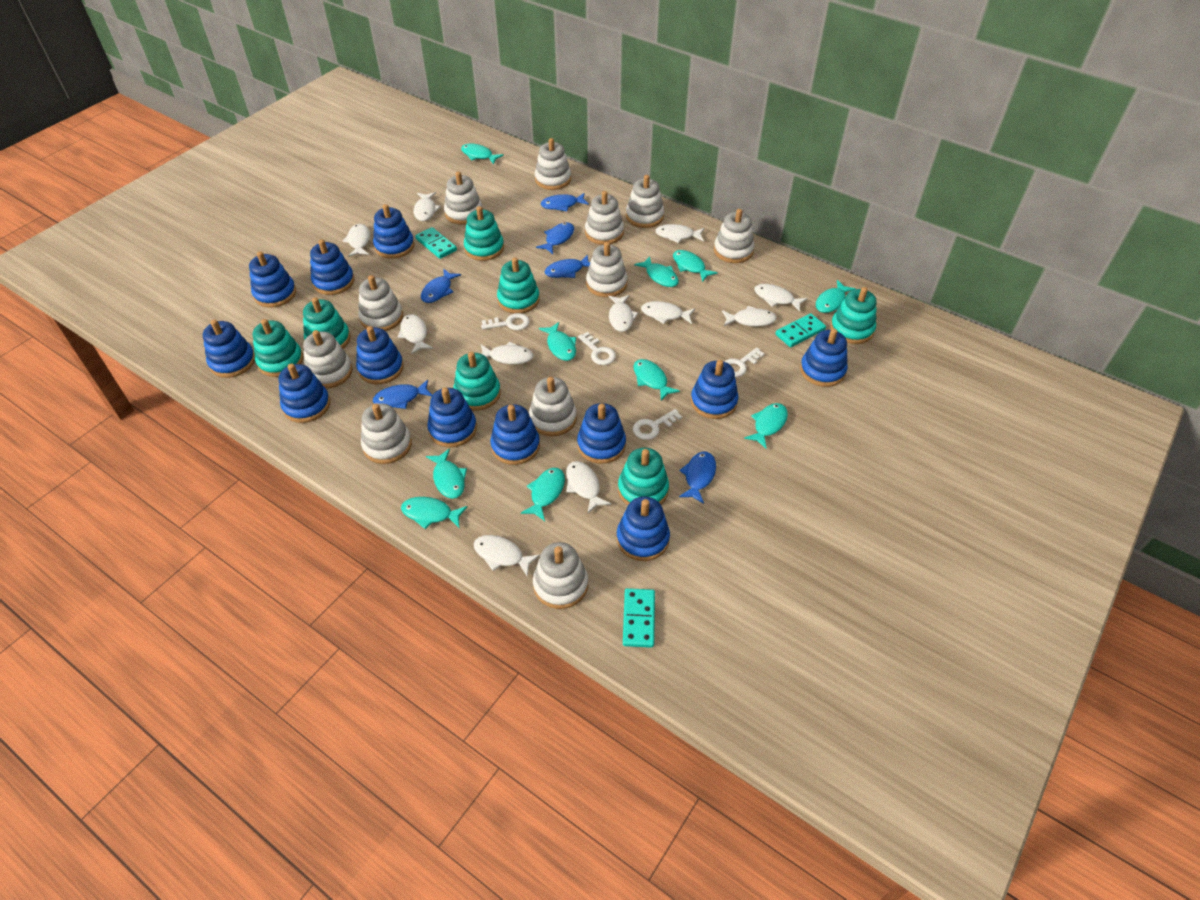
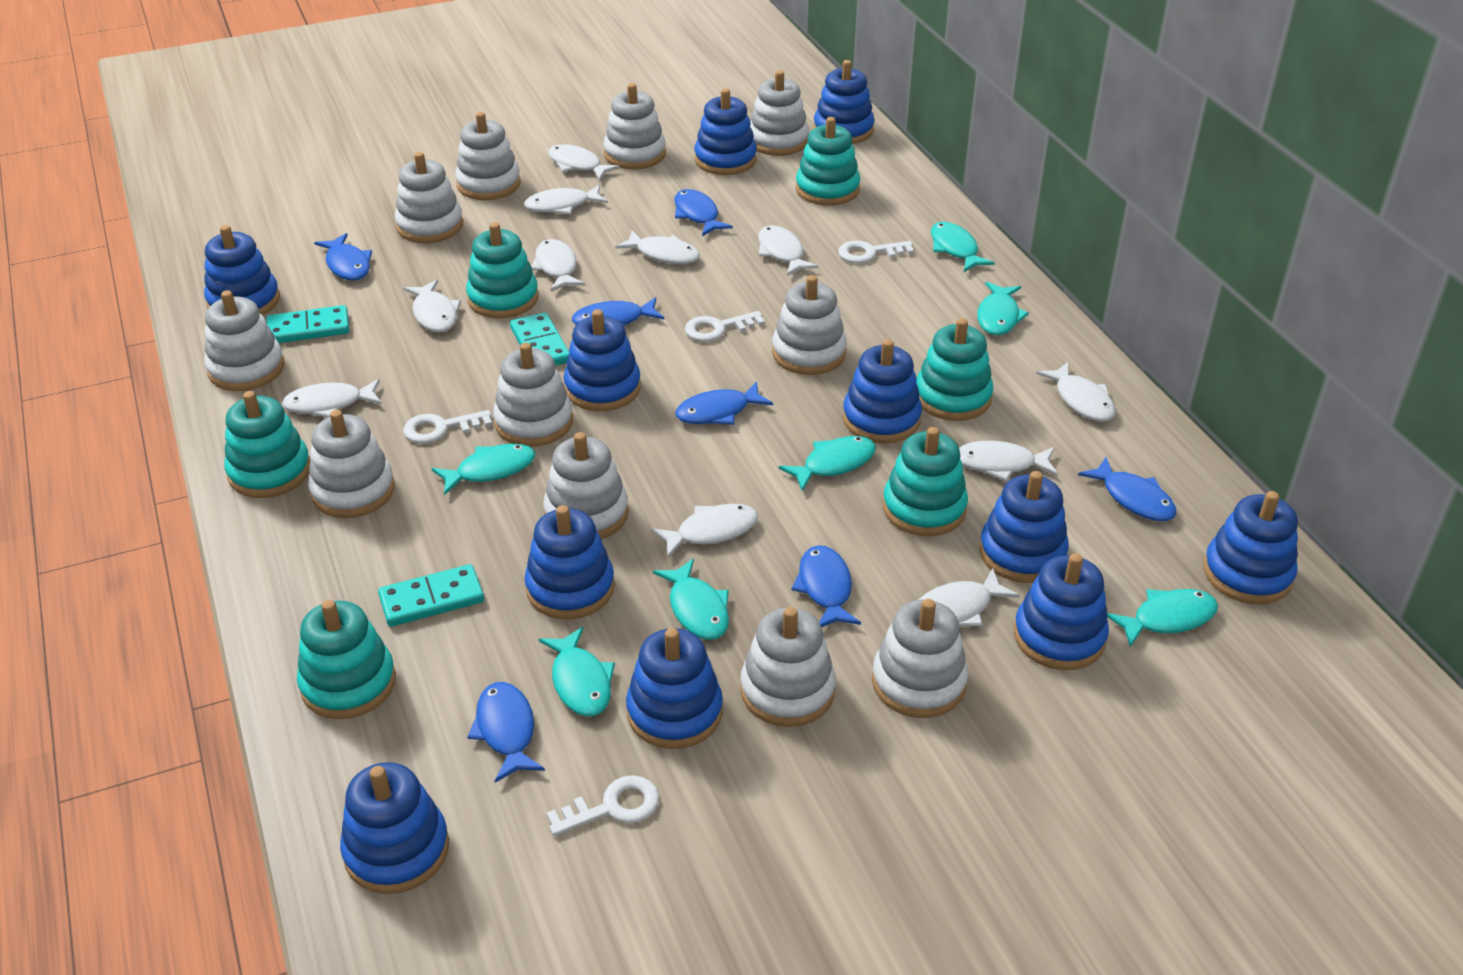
blue fish: 6 -> 7
blue stacking toy: 12 -> 11
turquoise fish: 10 -> 7
turquoise stacking toy: 7 -> 6

